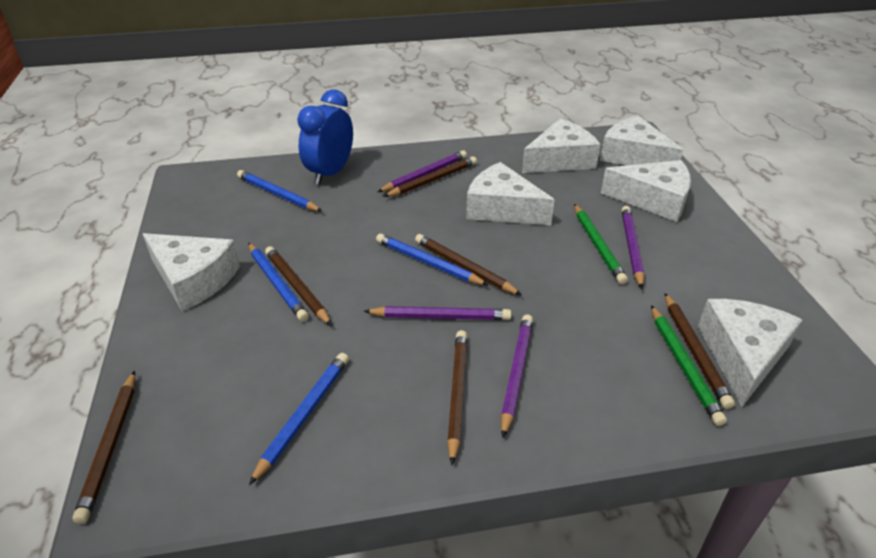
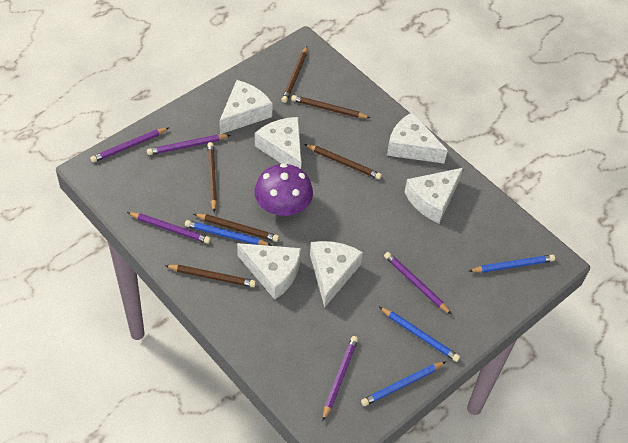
blue clock: 1 -> 0
green pencil: 2 -> 0
purple mushroom: 0 -> 1
purple pencil: 4 -> 5

